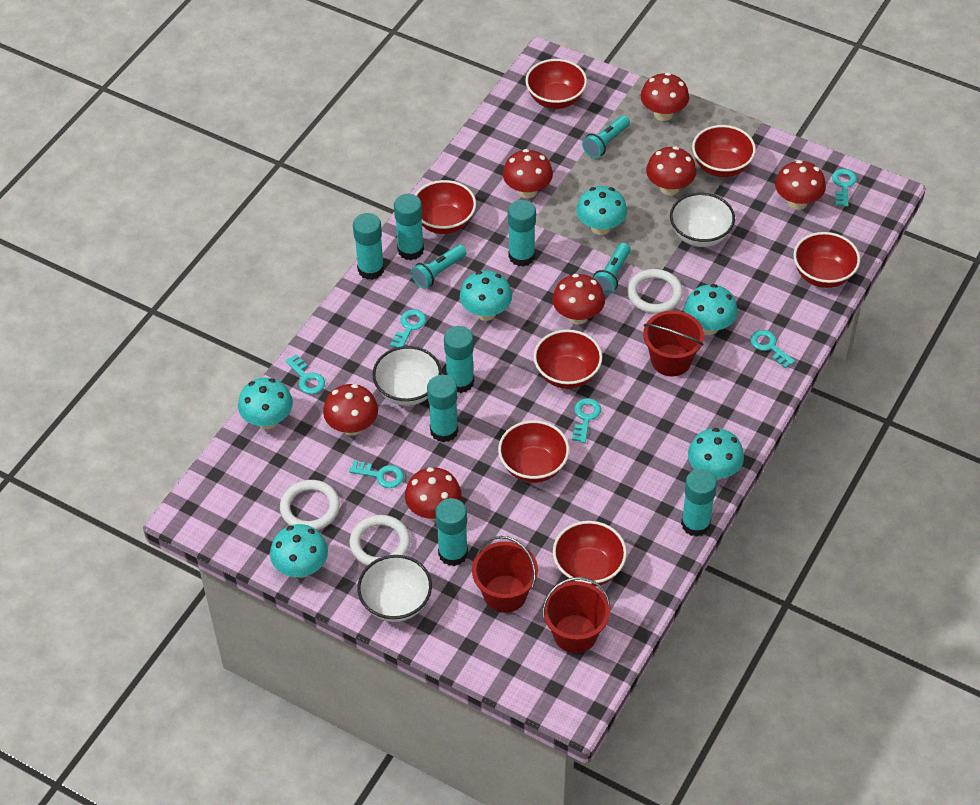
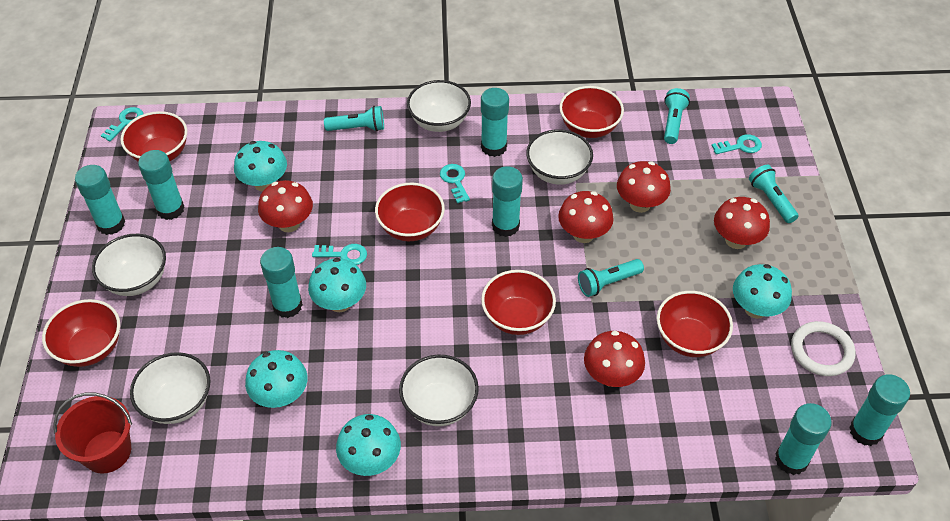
red bowl: 7 -> 6
red bucket: 3 -> 1
red mushroom: 7 -> 5
turquoise flashlight: 3 -> 4
turquoise key: 6 -> 4
turquoise mushroom: 6 -> 5
white bowl: 3 -> 5
white ring: 3 -> 1

